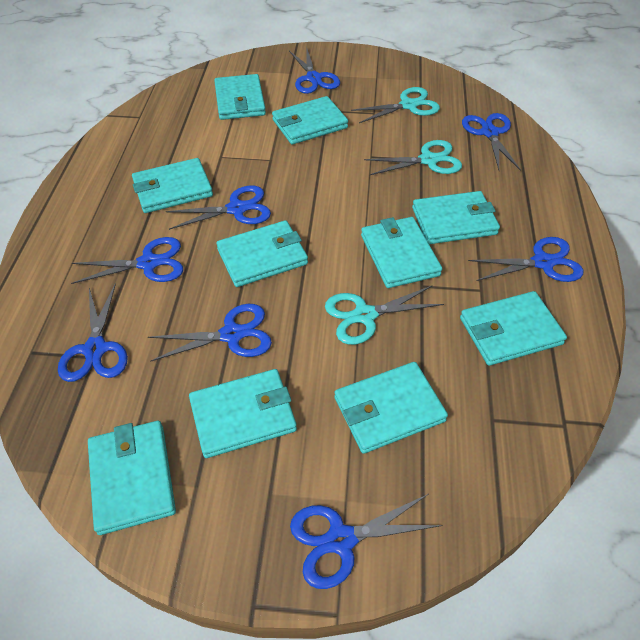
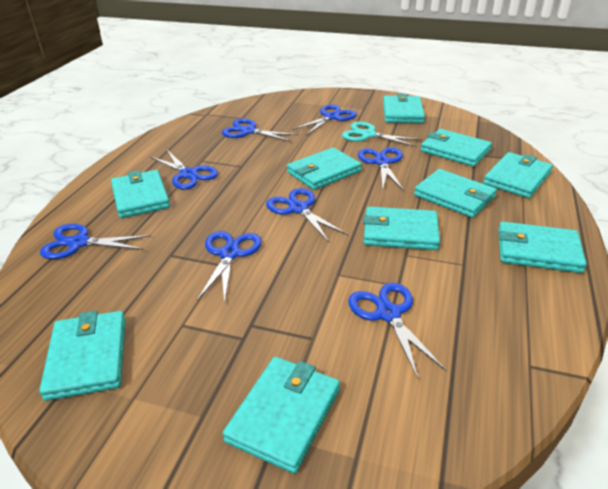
turquoise scissors: 3 -> 1

